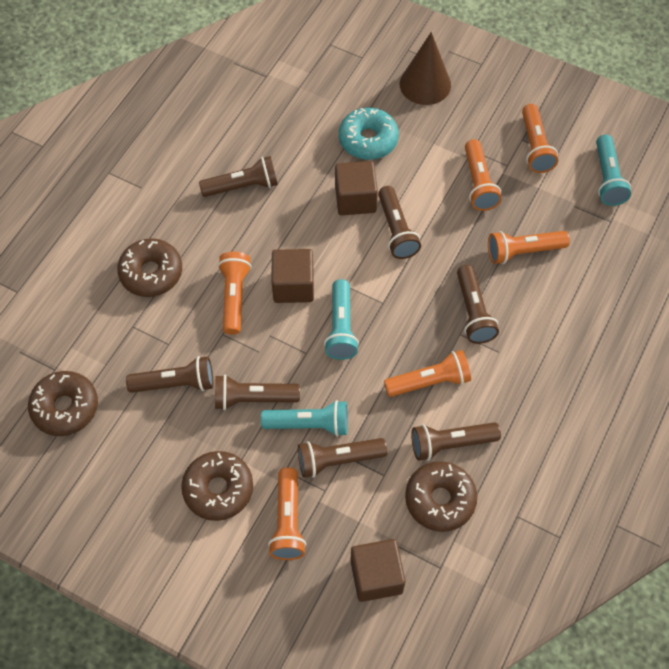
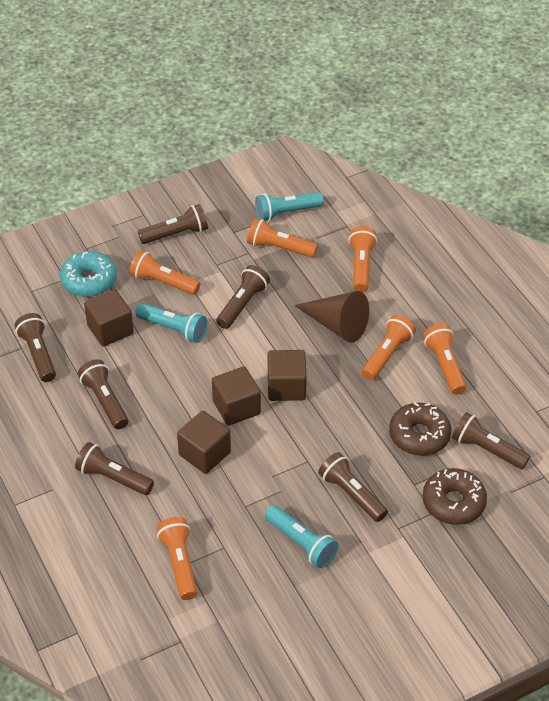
brown cube: 3 -> 4
brown donut: 4 -> 2

